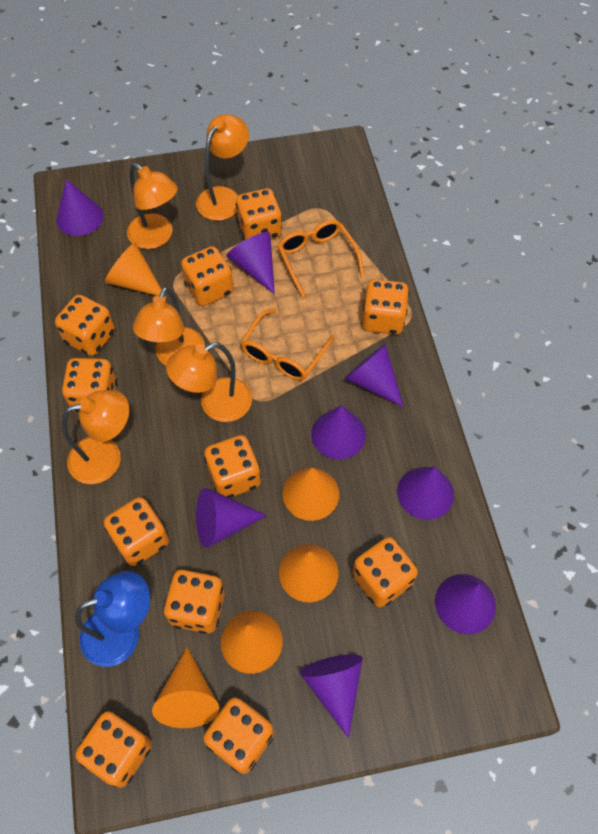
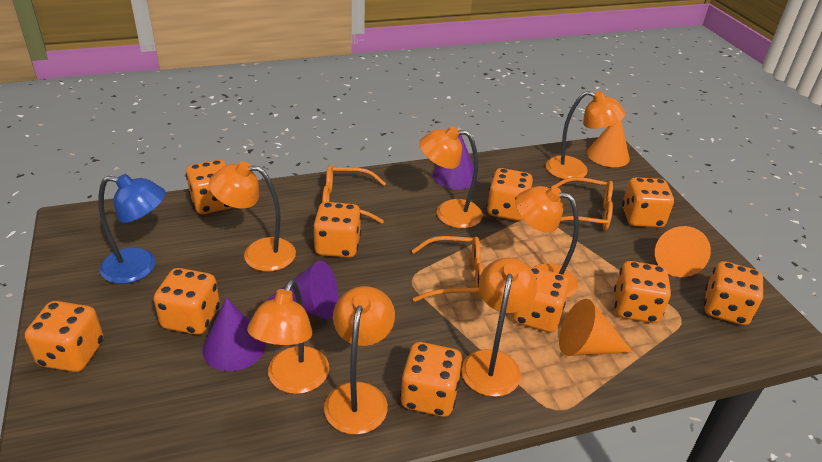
orange cone: 5 -> 3
orange dice: 11 -> 10
orange glasses: 2 -> 3
orange lamp: 5 -> 7
purple cone: 8 -> 3

